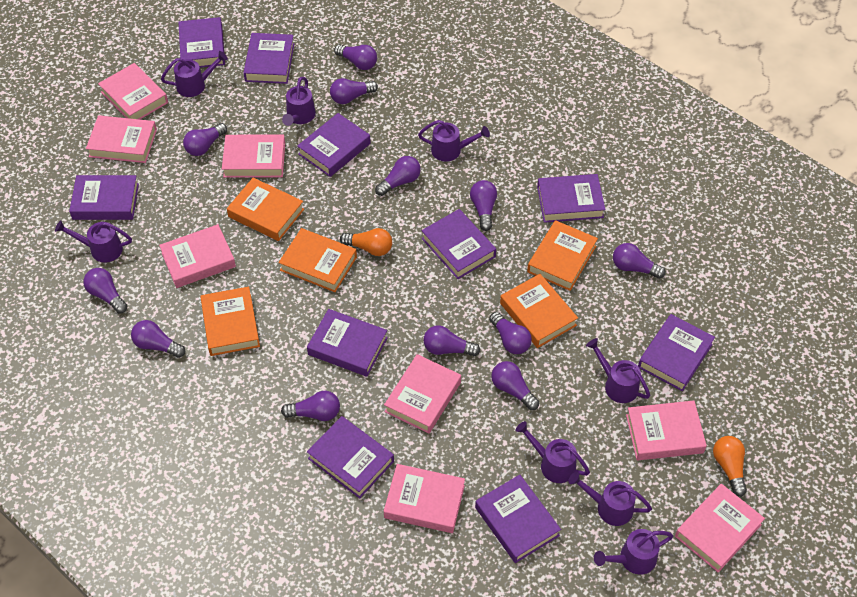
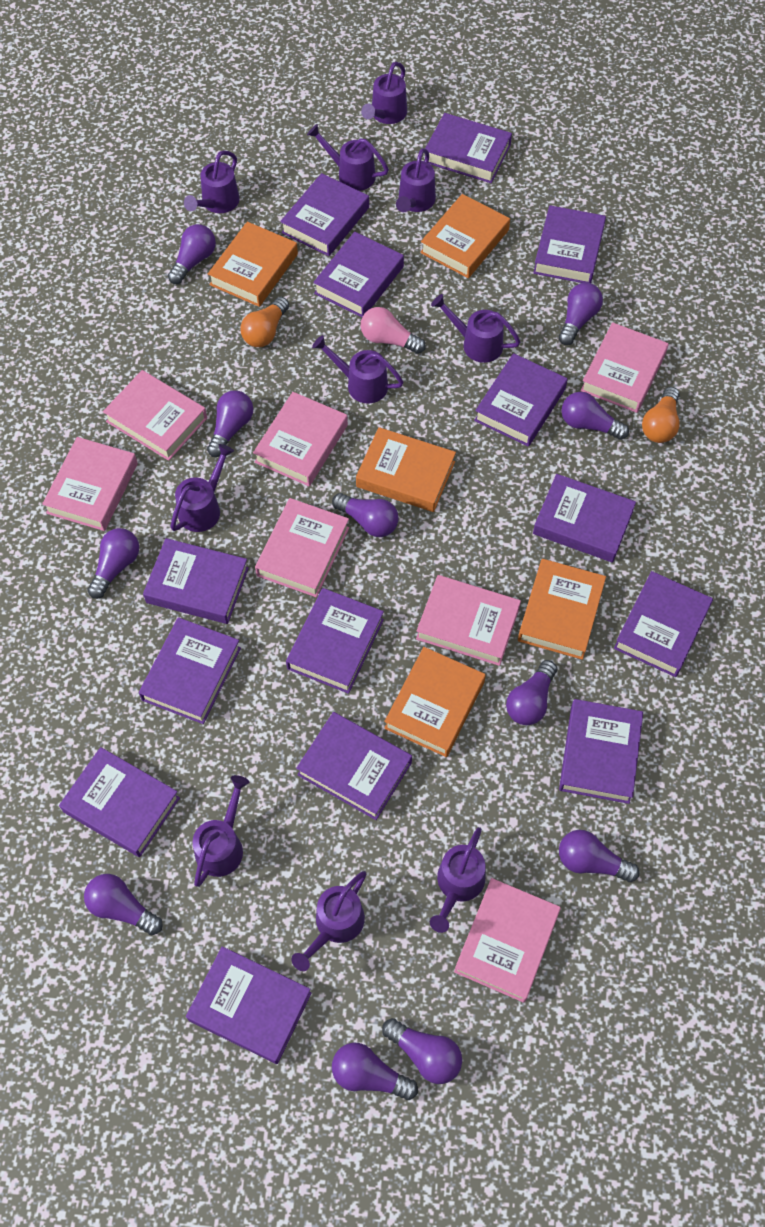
pink book: 8 -> 7
pink light bulb: 0 -> 1
purple book: 10 -> 14
purple light bulb: 12 -> 11
purple watering can: 8 -> 10

